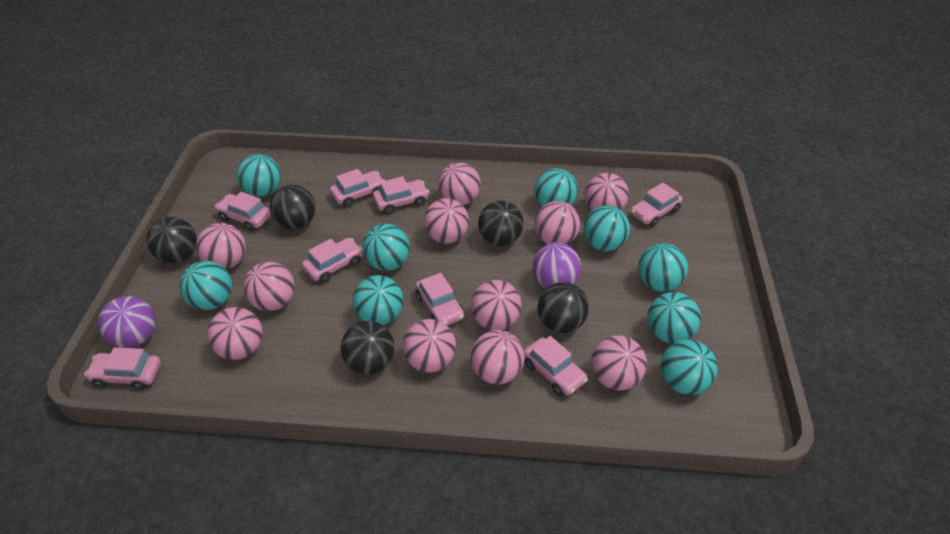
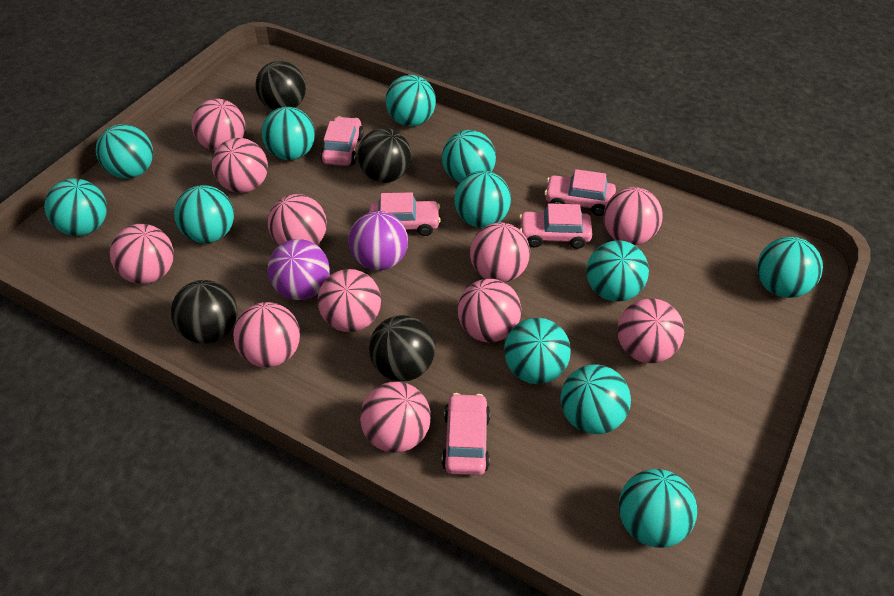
black ball: 5 -> 4
pink car: 8 -> 5
turquoise ball: 9 -> 12

